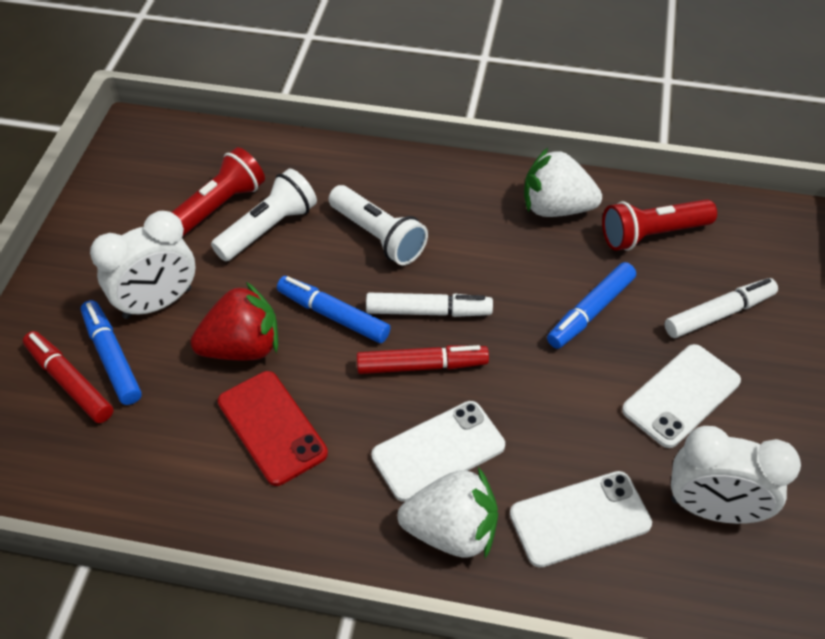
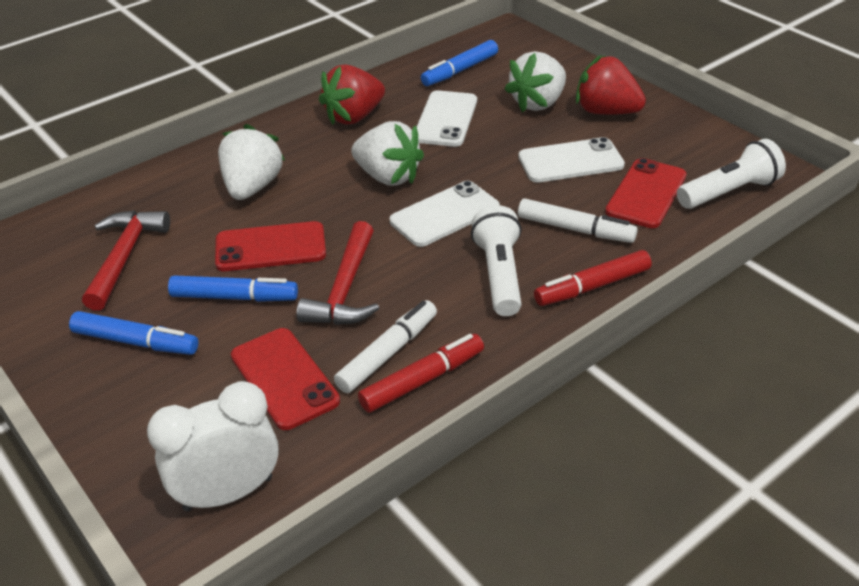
red flashlight: 2 -> 0
red hammer: 0 -> 2
red phone: 1 -> 3
red strawberry: 1 -> 2
white clock: 2 -> 1
white strawberry: 2 -> 3

